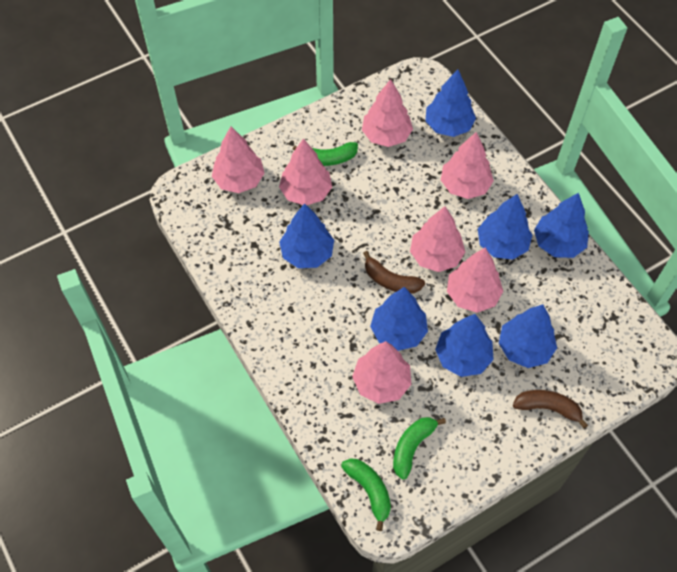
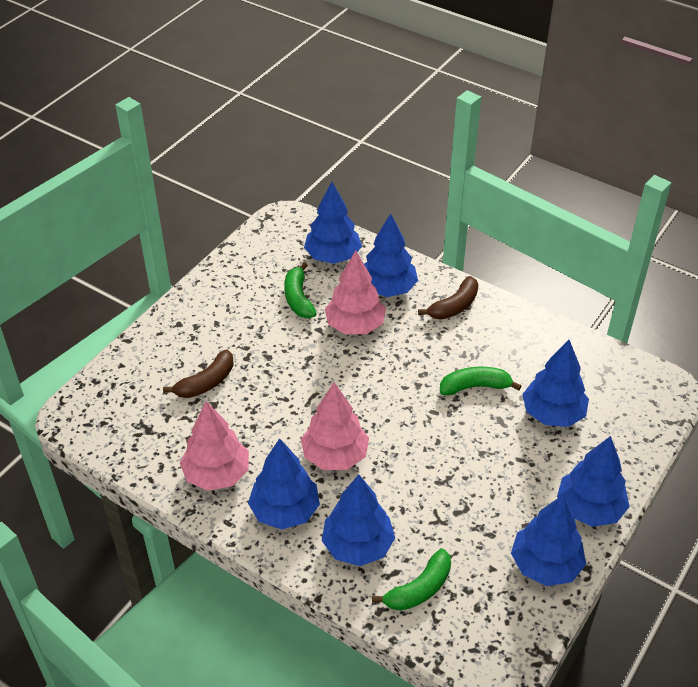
pink tree: 7 -> 3

